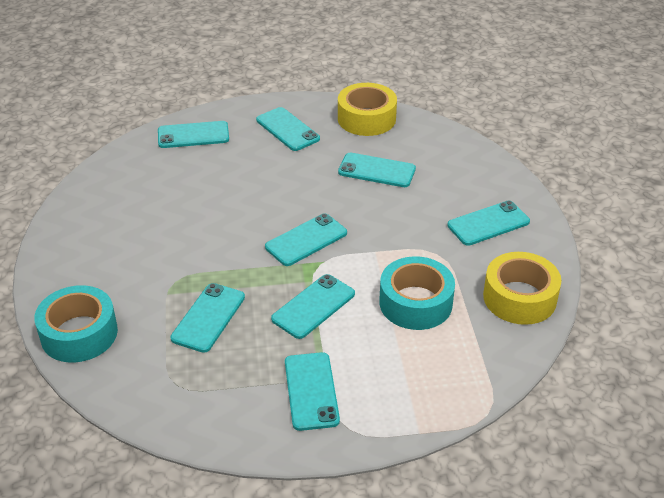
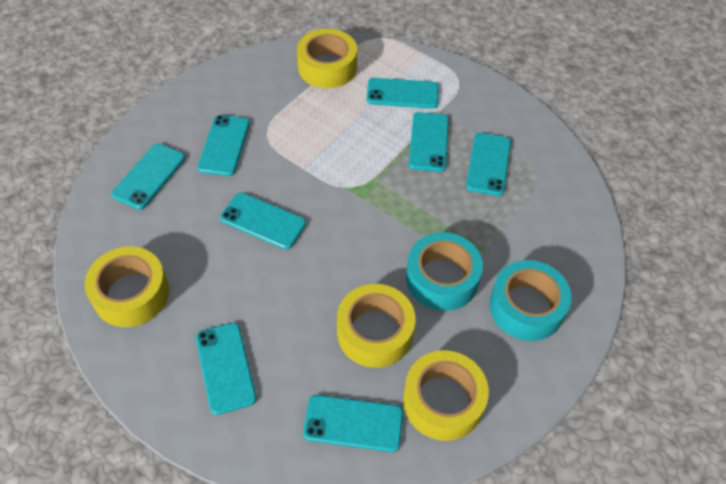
yellow tape: 2 -> 4

